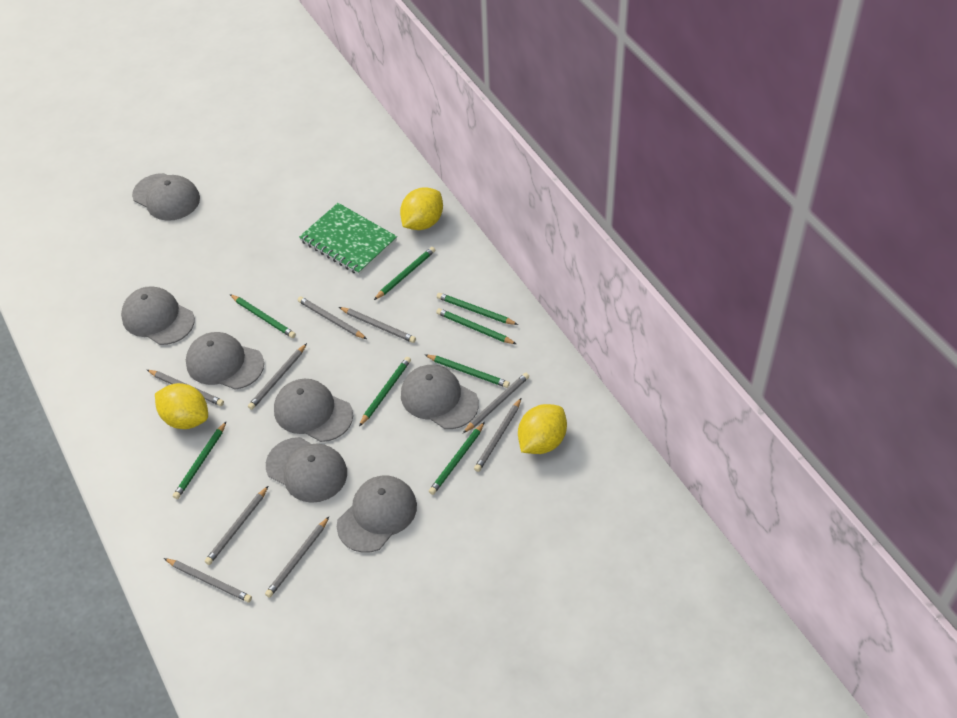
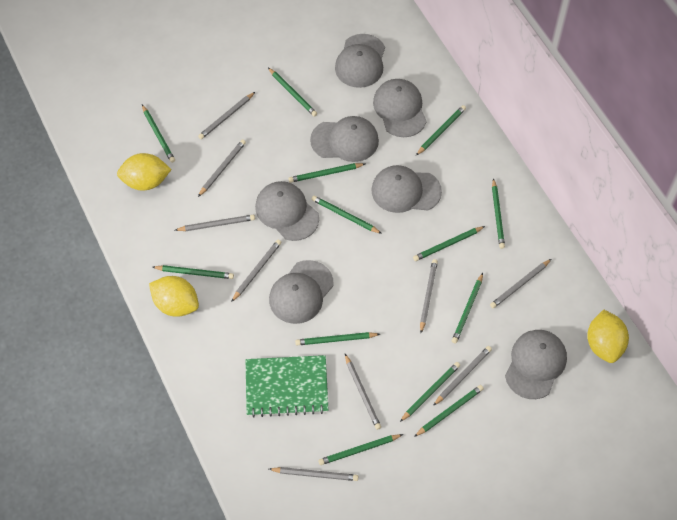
green pencil: 8 -> 13

